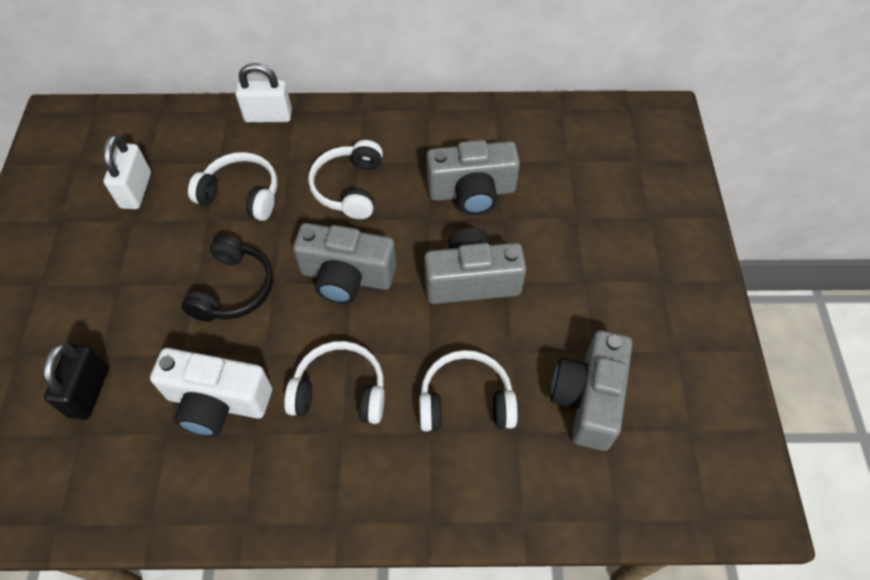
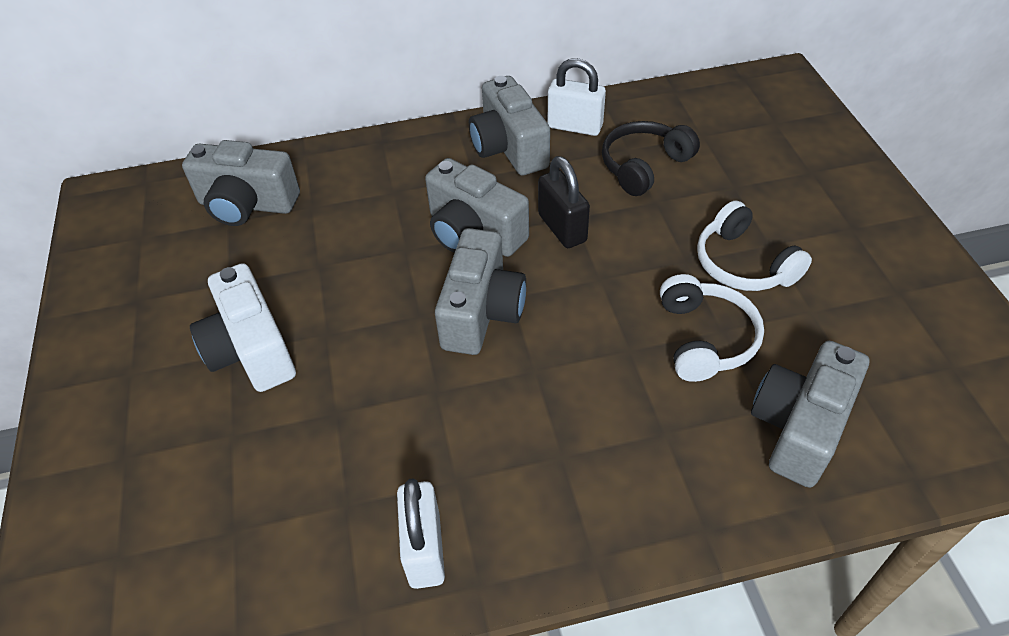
grey camera: 4 -> 5
white headphones: 4 -> 2

